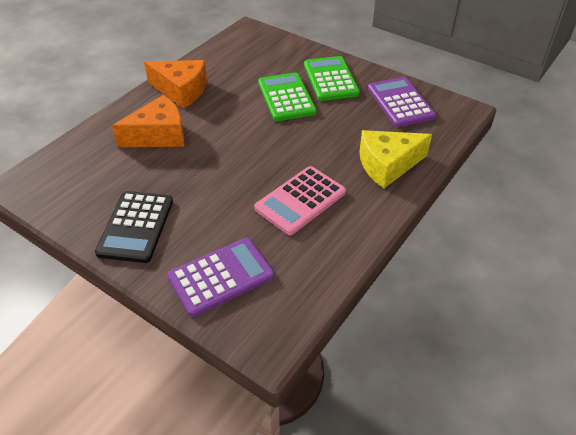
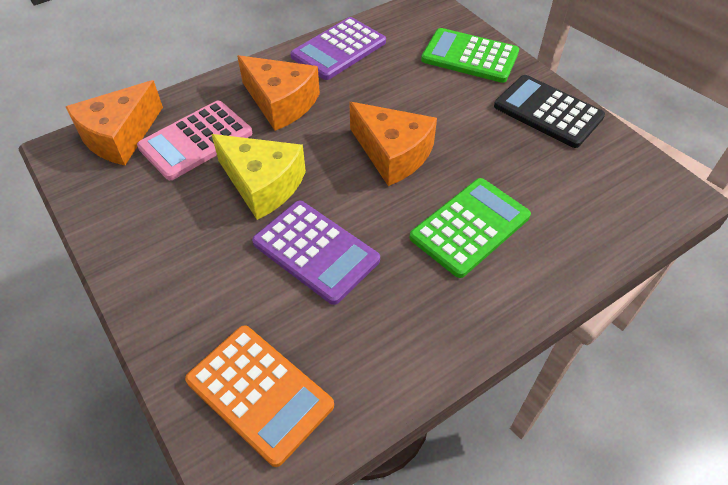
orange calculator: 0 -> 1
orange cheese: 2 -> 3

